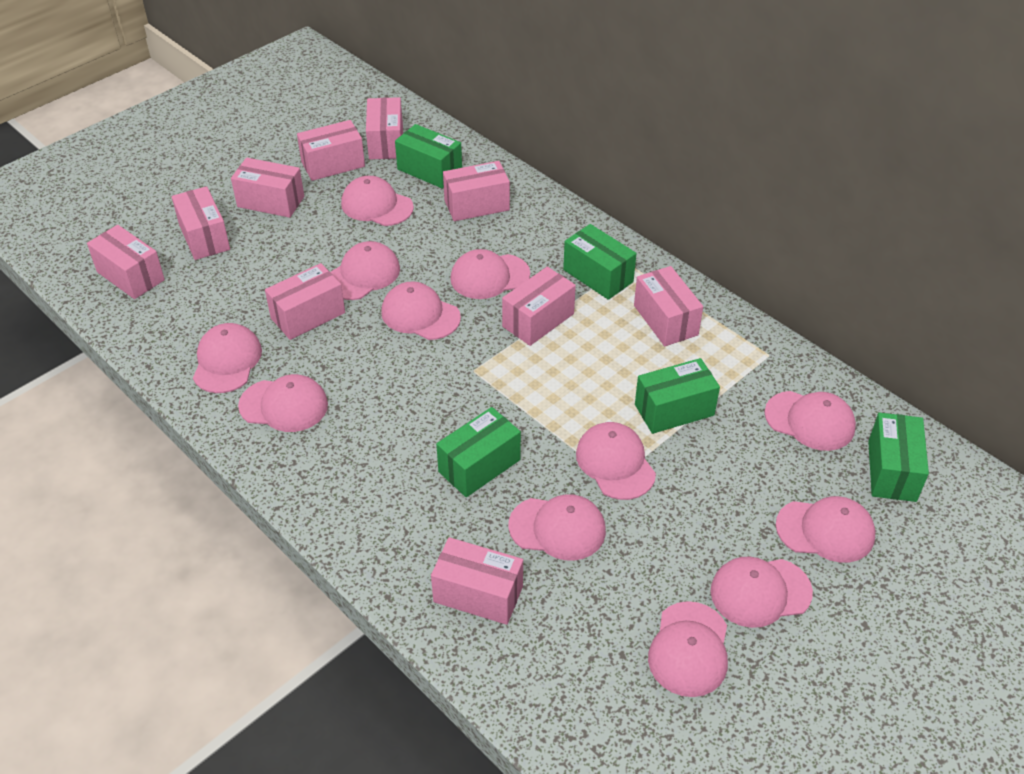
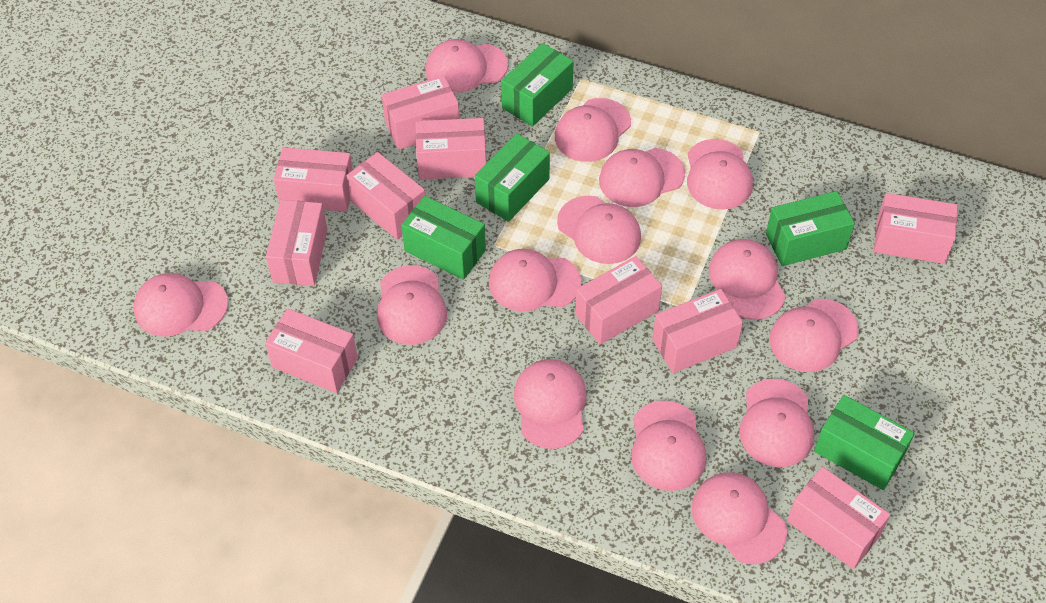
pink cap: 12 -> 14

